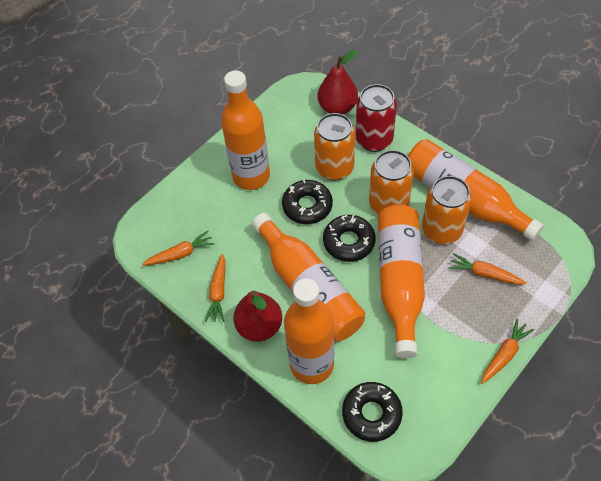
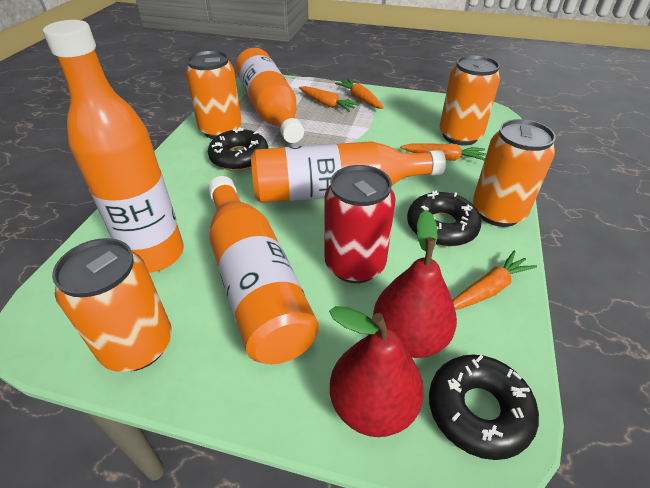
orange bottle: 5 -> 4
orange can: 3 -> 4

